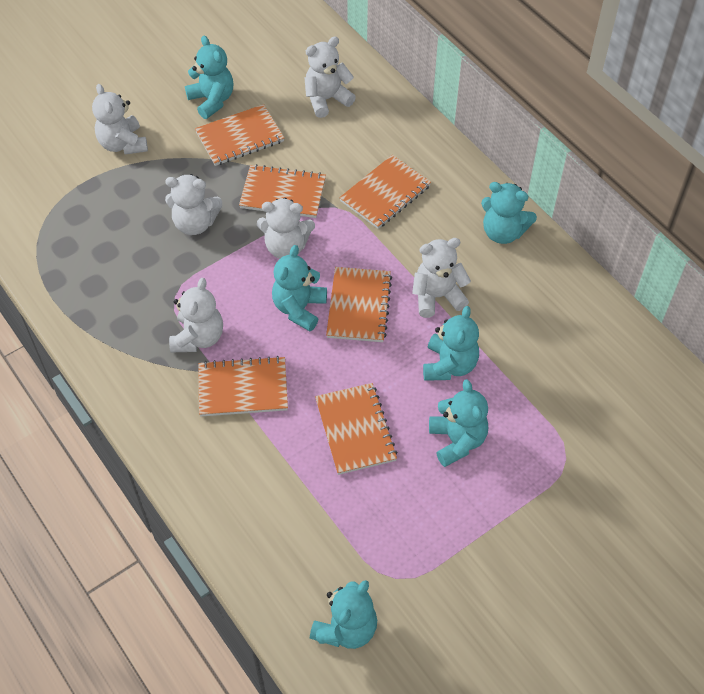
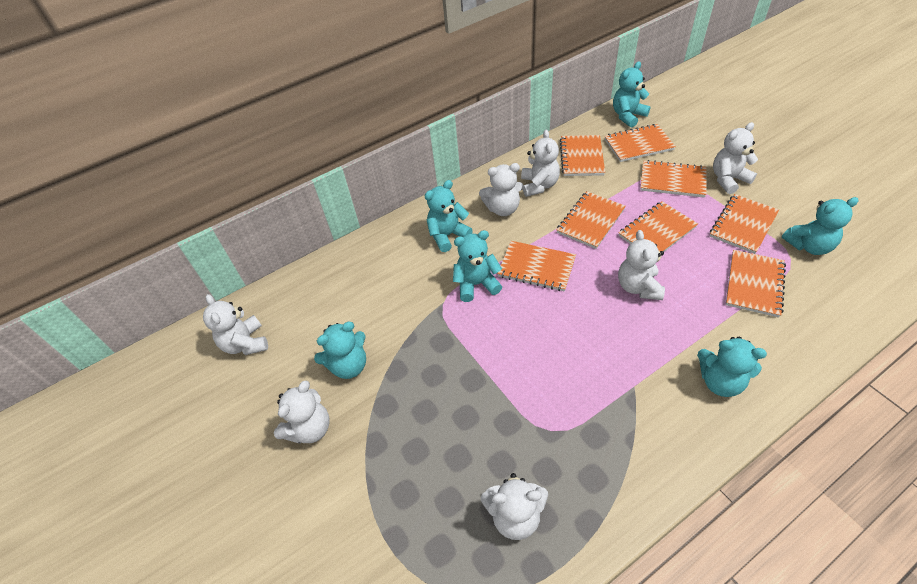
orange notebook: 6 -> 8
white teddy bear: 6 -> 7

